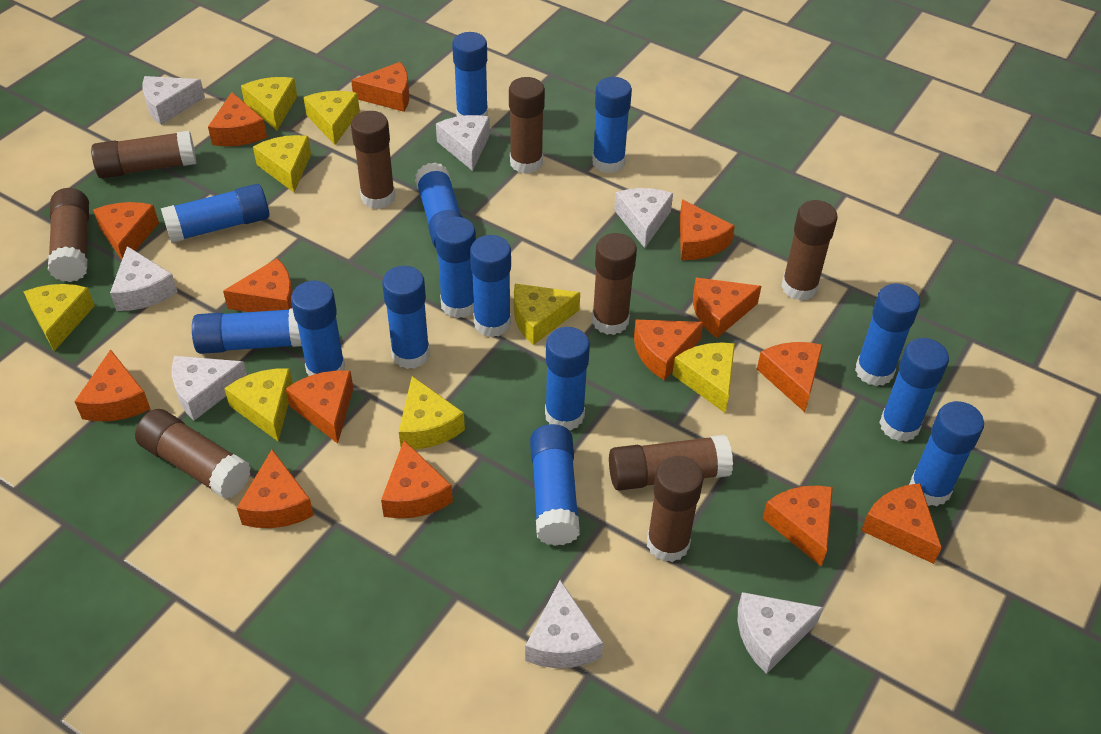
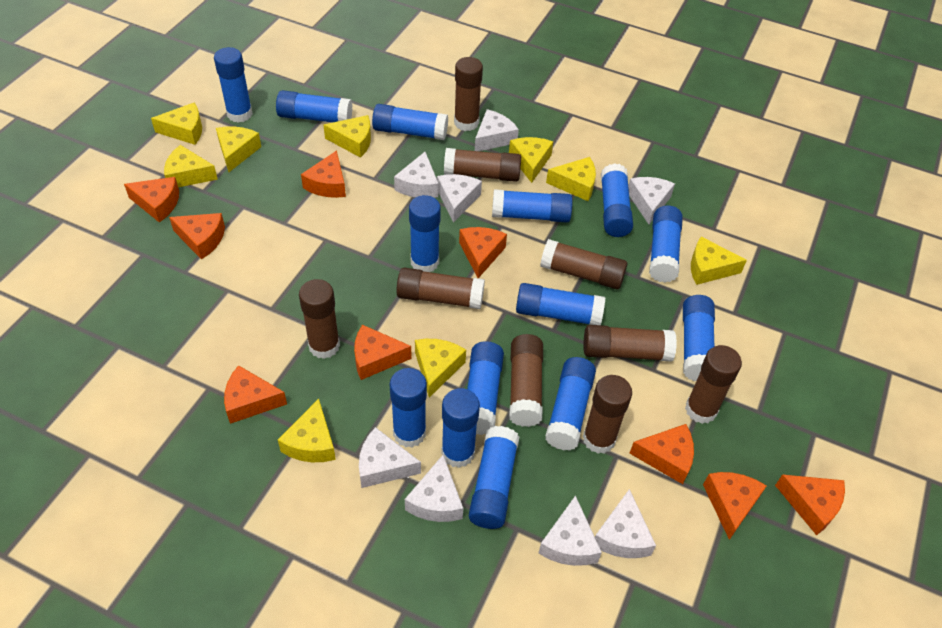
orange cheese: 14 -> 9
white cheese: 7 -> 8
yellow cheese: 8 -> 9

